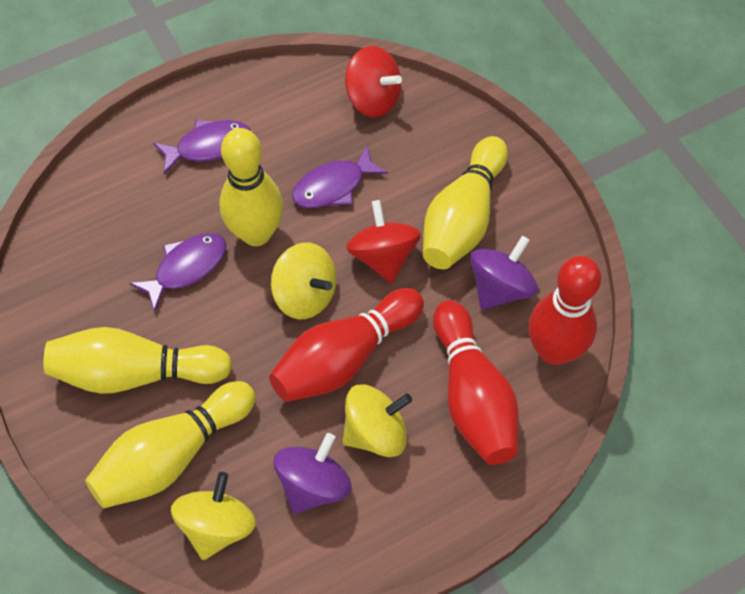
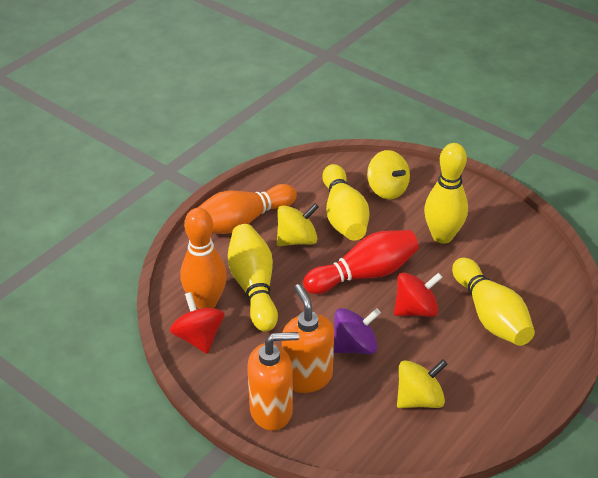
orange bowling pin: 0 -> 2
orange soap dispenser: 0 -> 2
purple fish: 3 -> 0
purple spinning top: 2 -> 1
red bowling pin: 3 -> 1

